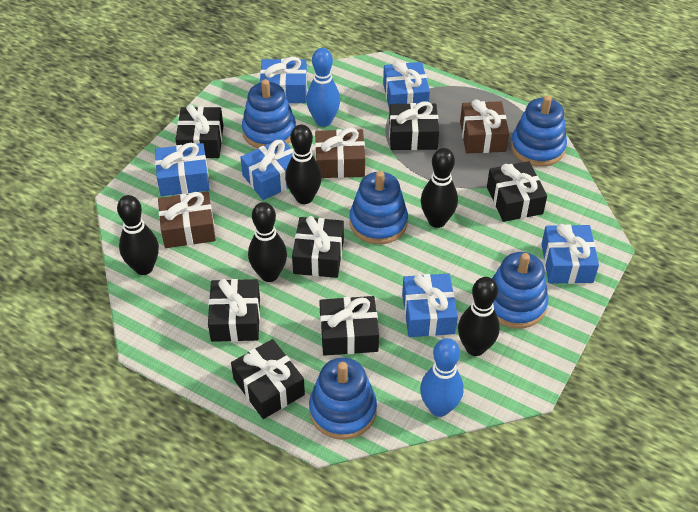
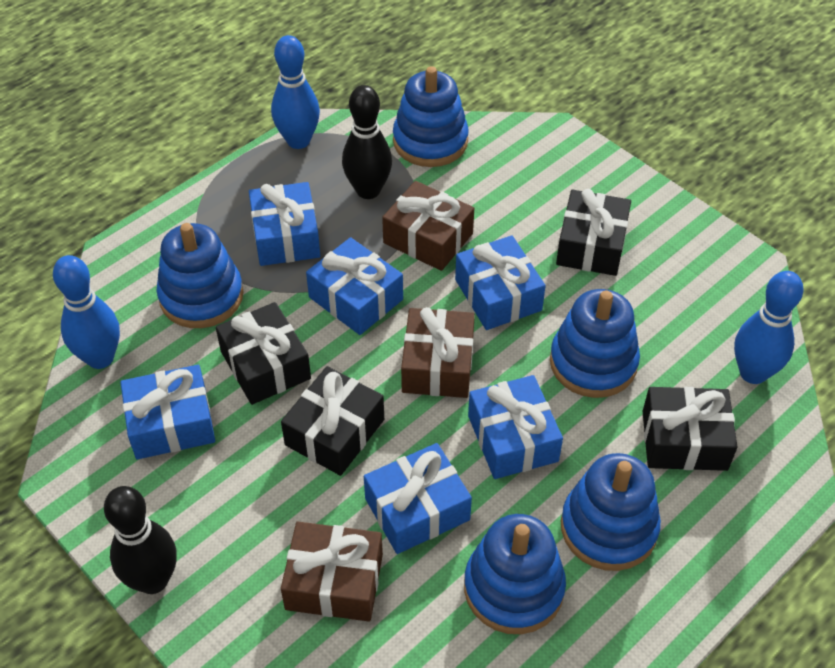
black bowling pin: 5 -> 2
black gift: 7 -> 4
blue bowling pin: 2 -> 3

